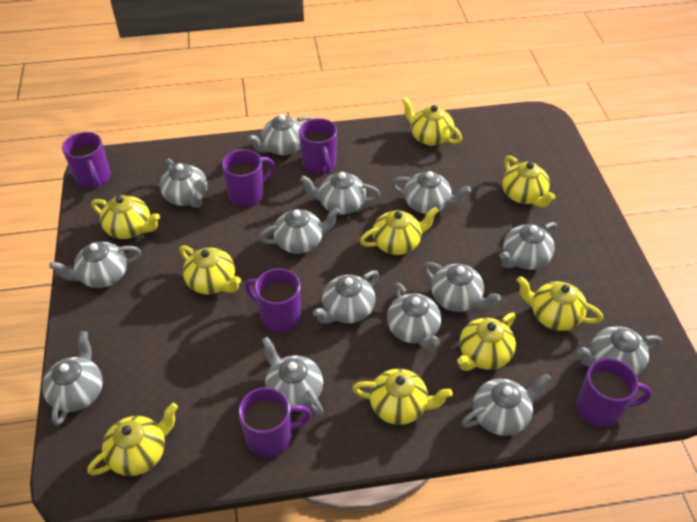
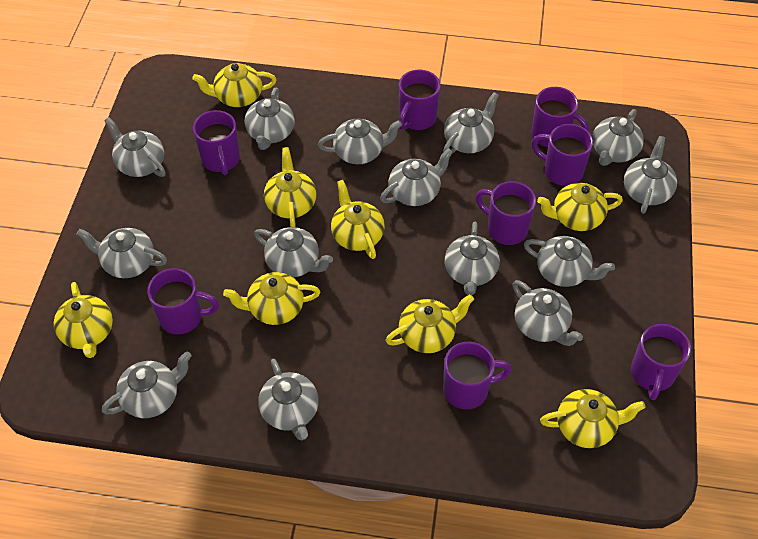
purple mug: 6 -> 8
yellow teapot: 9 -> 8

